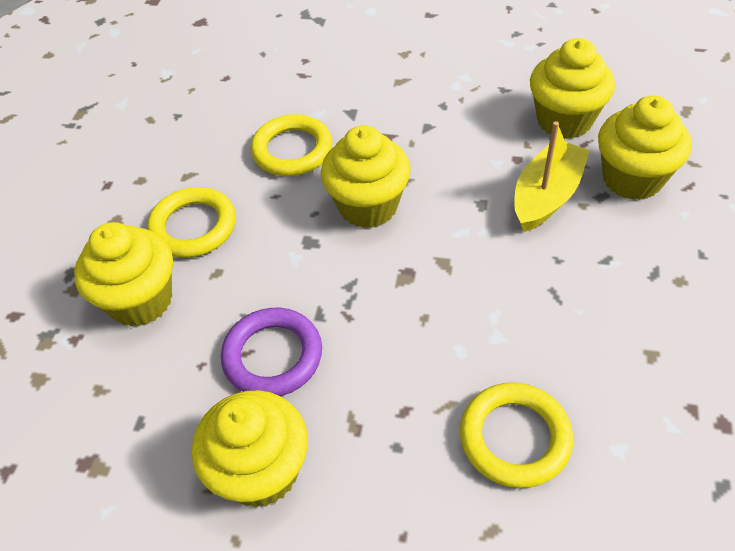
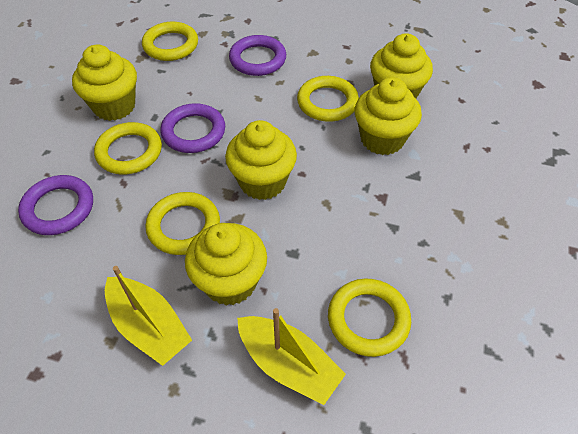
purple ring: 1 -> 3
yellow boat: 1 -> 2
yellow ring: 3 -> 5

